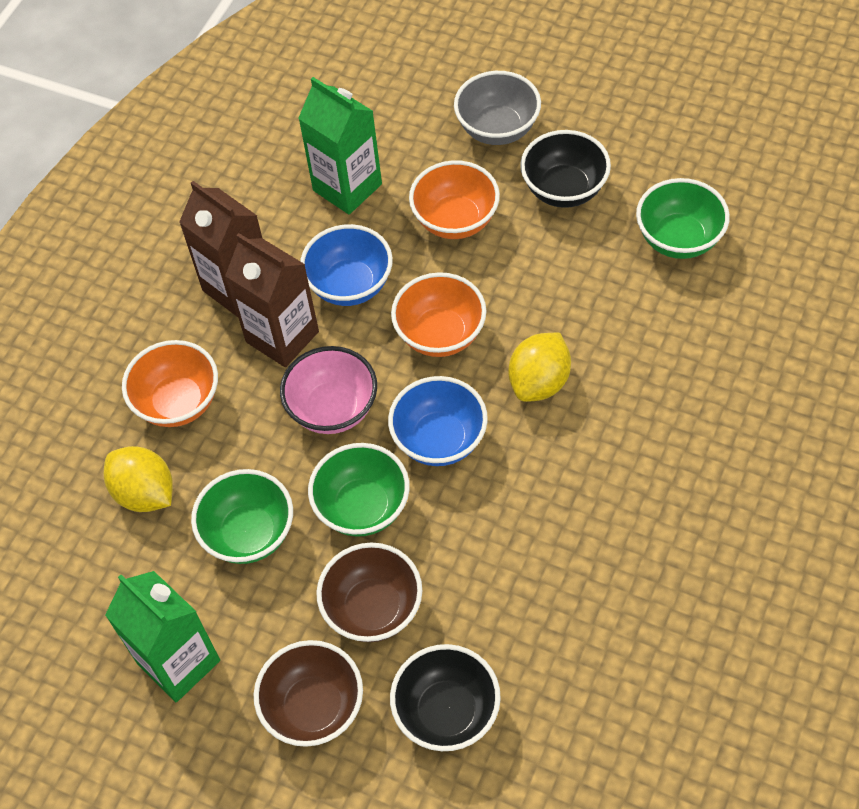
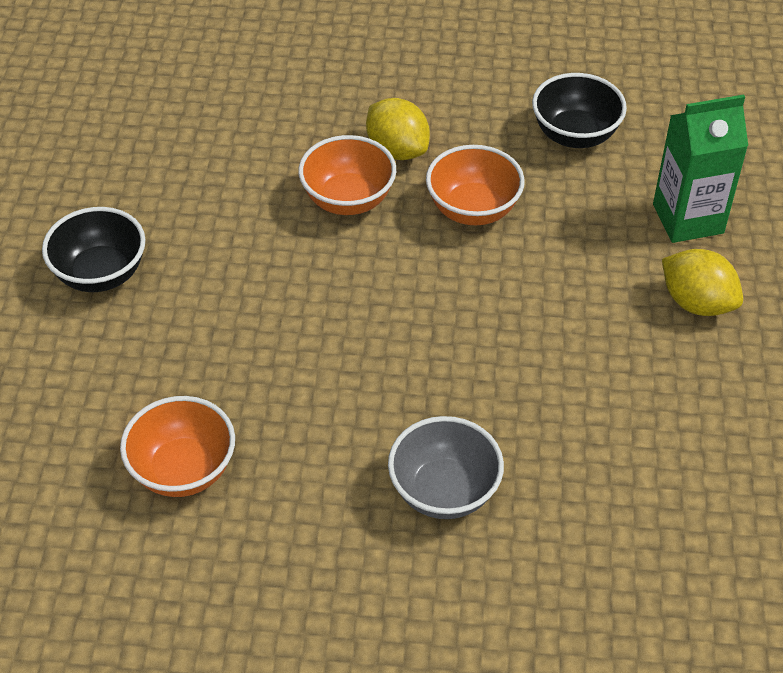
blue bowl: 2 -> 0
brown bowl: 2 -> 0
brown carton: 2 -> 0
green bowl: 3 -> 0
green carton: 2 -> 1
pink bowl: 1 -> 0

